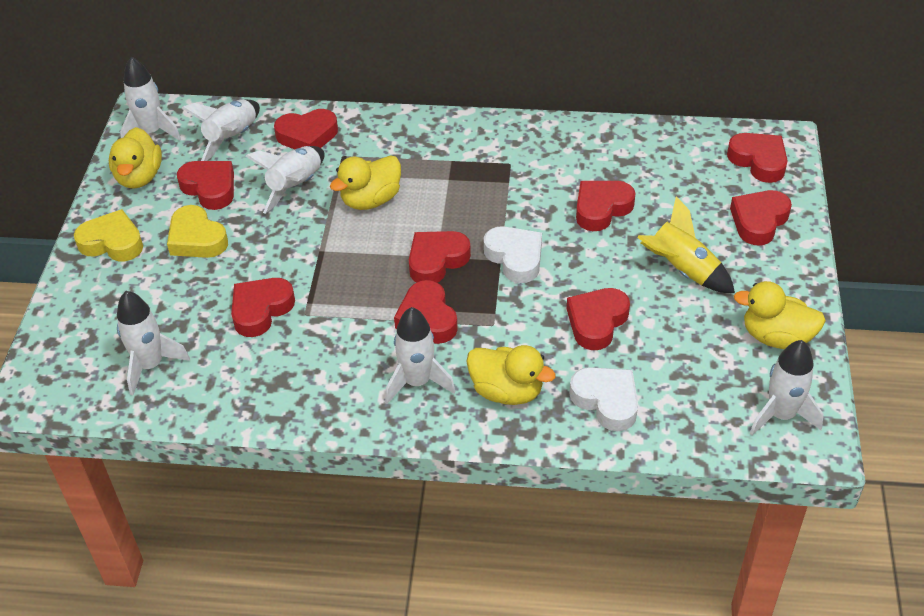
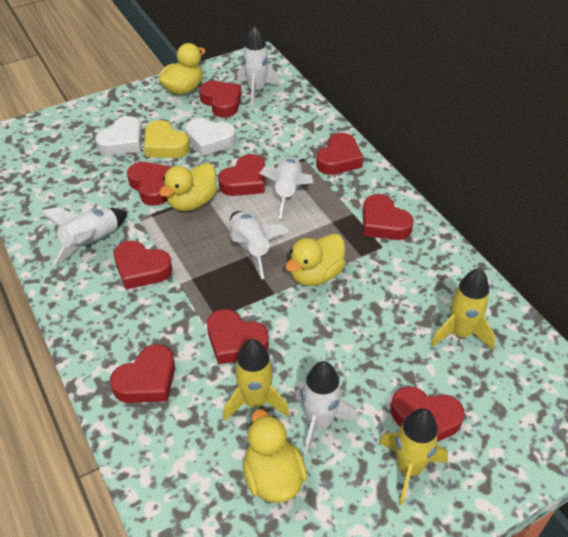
white rocket: 6 -> 5
yellow heart: 2 -> 1
yellow rocket: 1 -> 3

